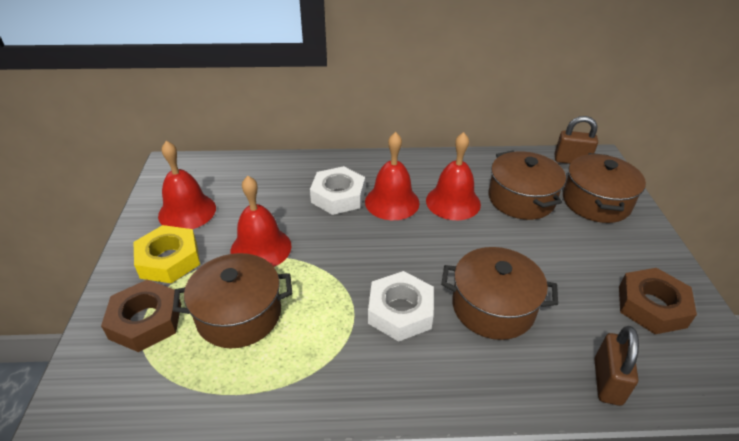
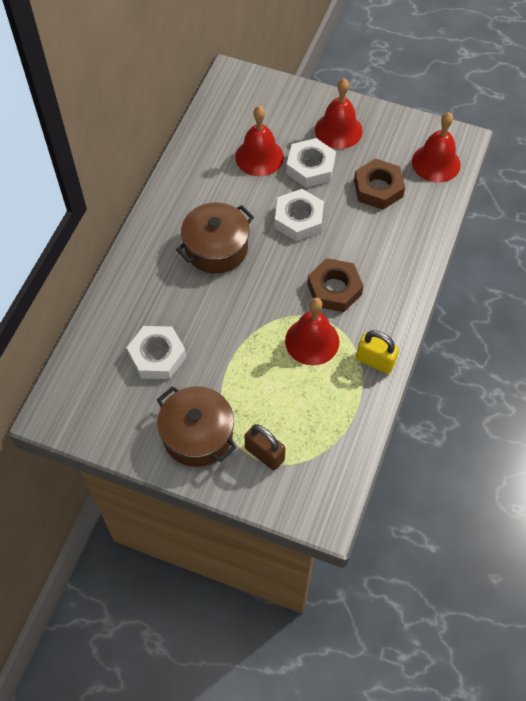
brown padlock: 2 -> 1
brown pot: 4 -> 2
white nut: 2 -> 3
yellow nut: 1 -> 0
yellow padlock: 0 -> 1

